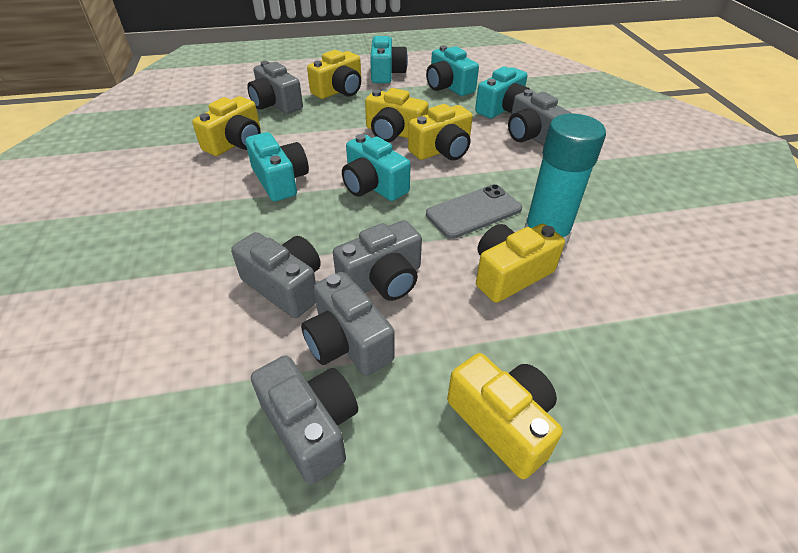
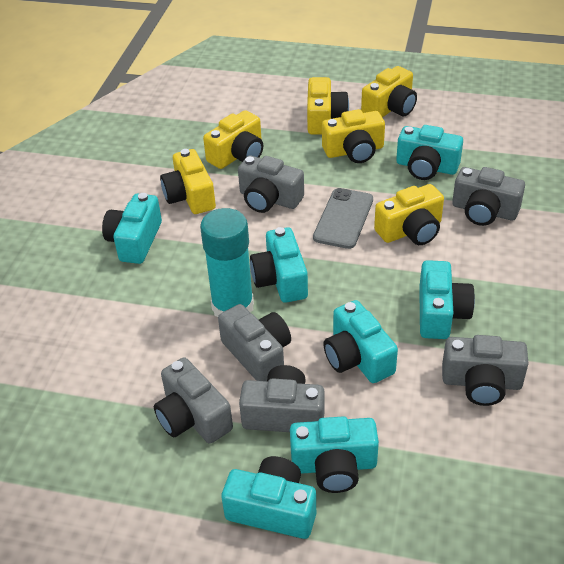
turquoise camera: 5 -> 7

